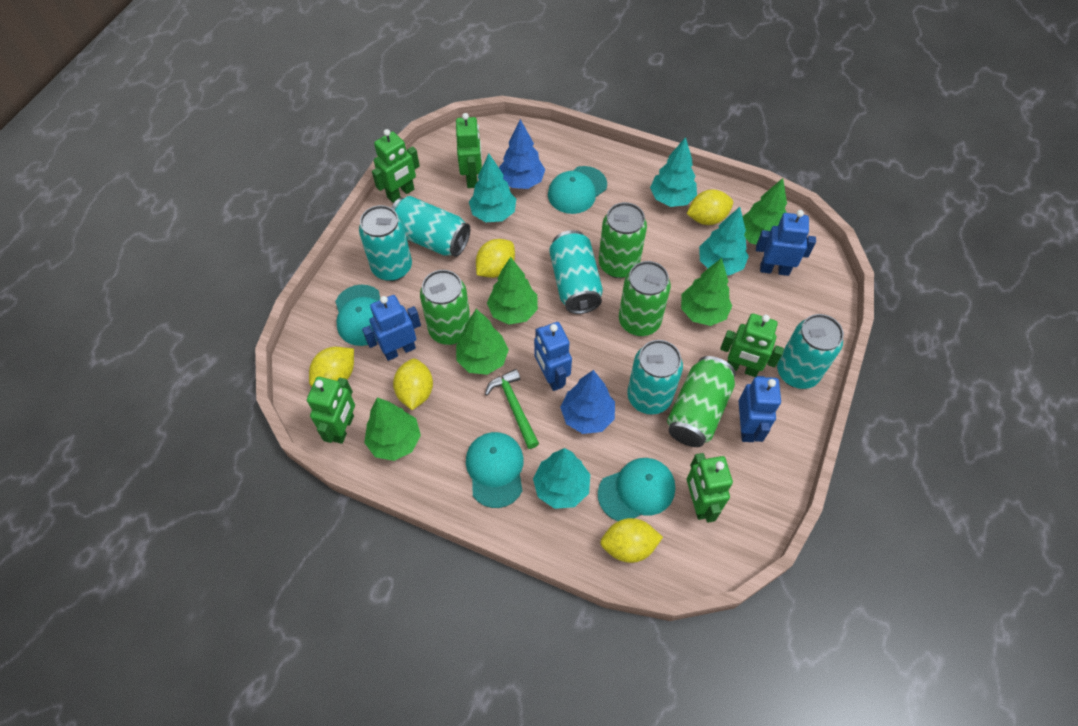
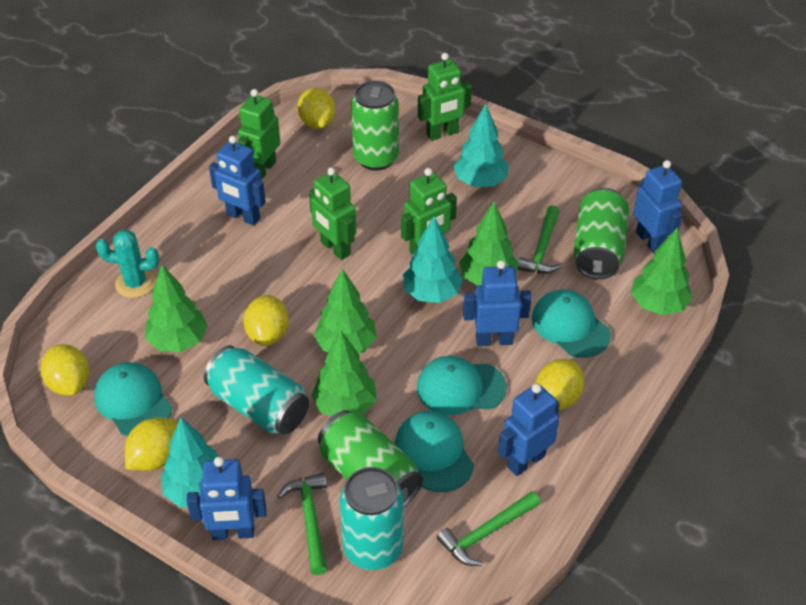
blue robot: 4 -> 5
blue tree: 2 -> 0
green can: 4 -> 3
green hammer: 1 -> 3
green robot: 5 -> 4
turquoise cactus: 0 -> 1
turquoise can: 5 -> 2
turquoise tree: 4 -> 3

